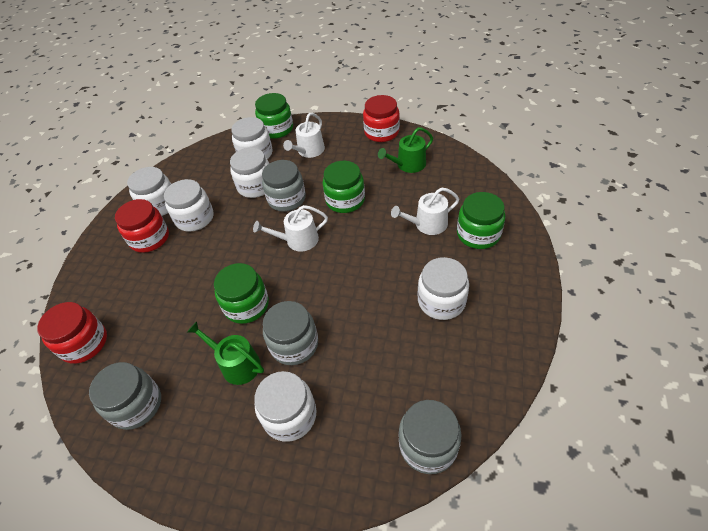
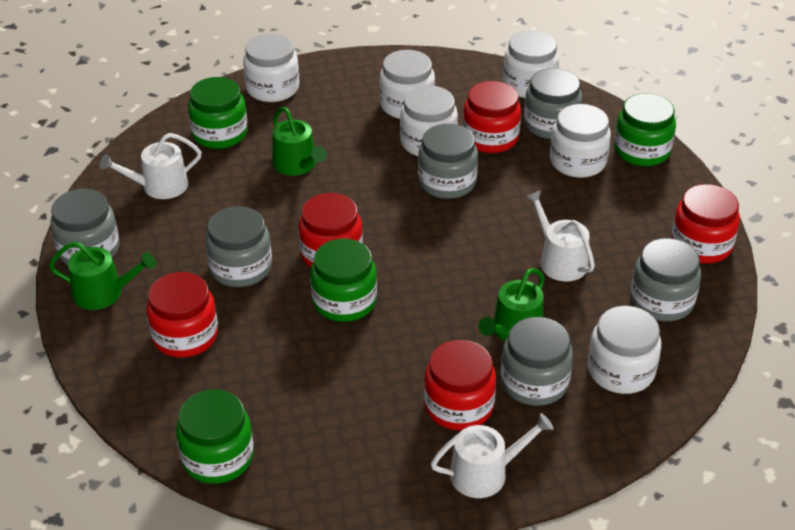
green watering can: 2 -> 3
grey jar: 4 -> 6
red jar: 3 -> 5

